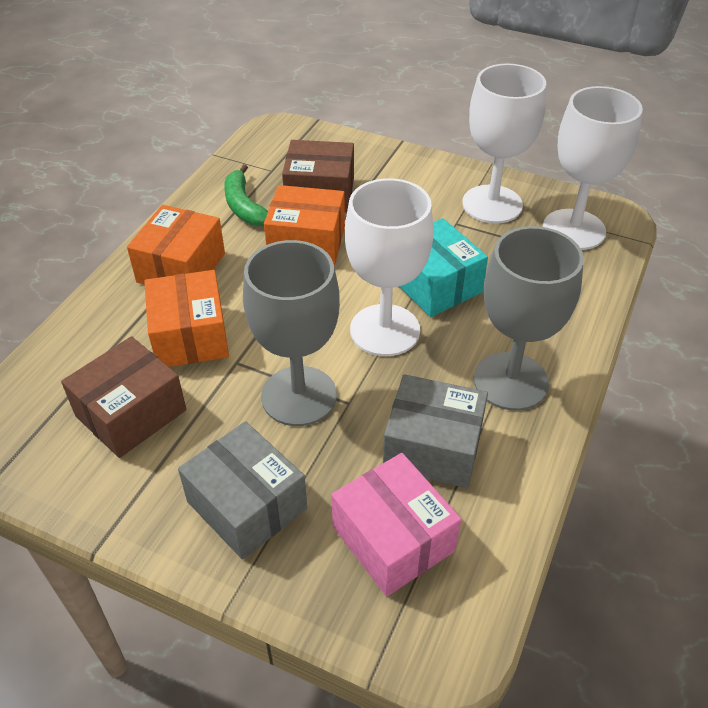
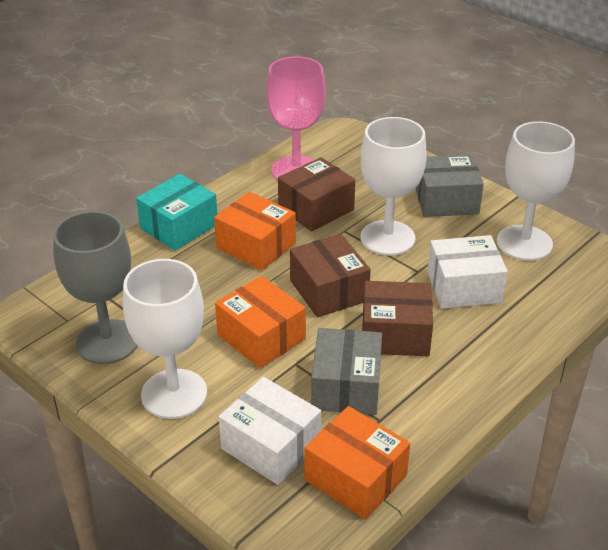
brown box: 2 -> 3
green banana: 1 -> 0
grey goblet: 2 -> 1
pink box: 1 -> 0
pink goblet: 0 -> 1
white box: 0 -> 2

